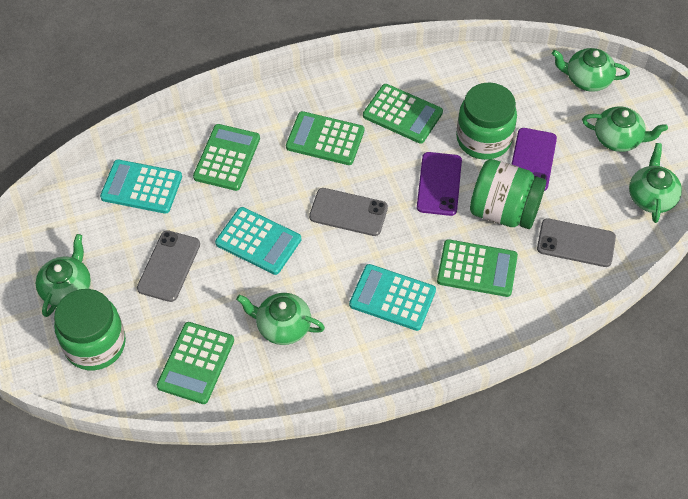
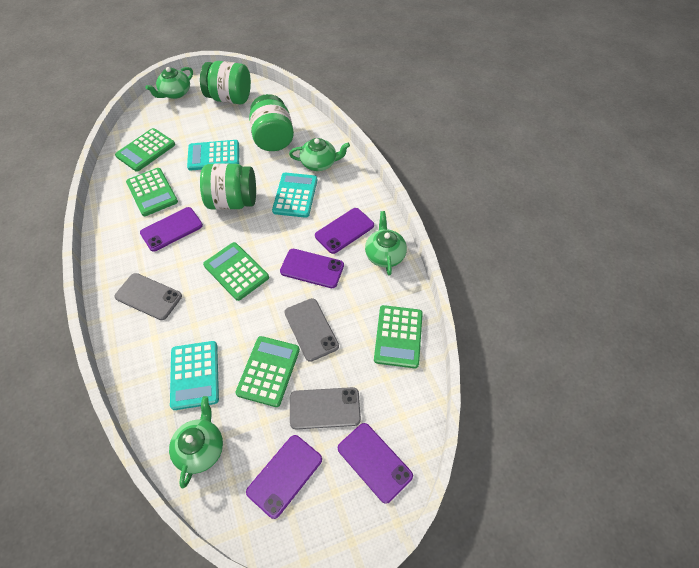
green teapot: 5 -> 4
purple phone: 2 -> 5

